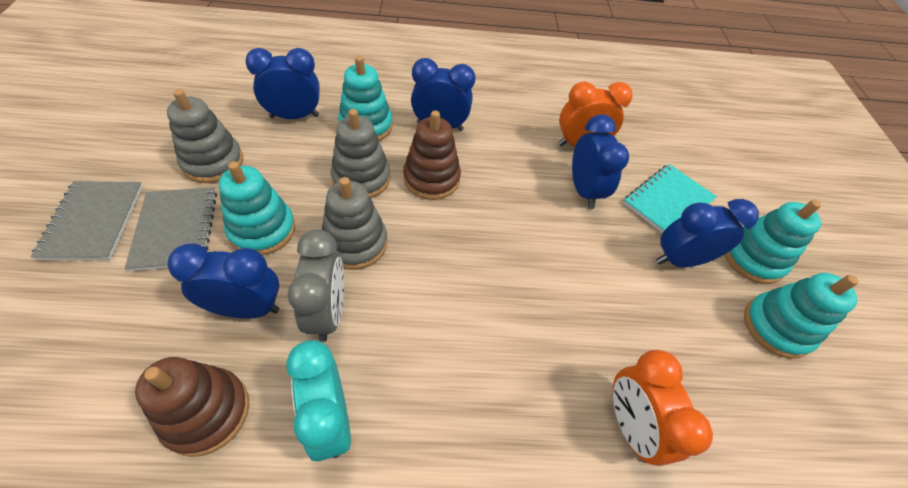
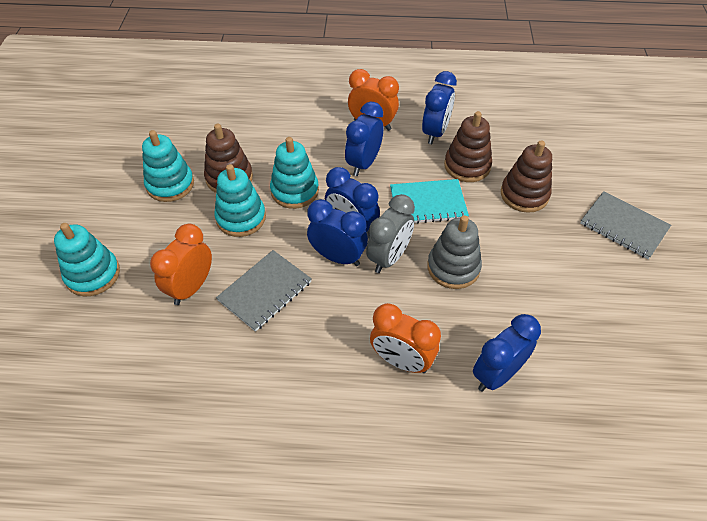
brown stacking toy: 2 -> 3
grey stacking toy: 3 -> 1
orange clock: 2 -> 3
turquoise clock: 1 -> 0

